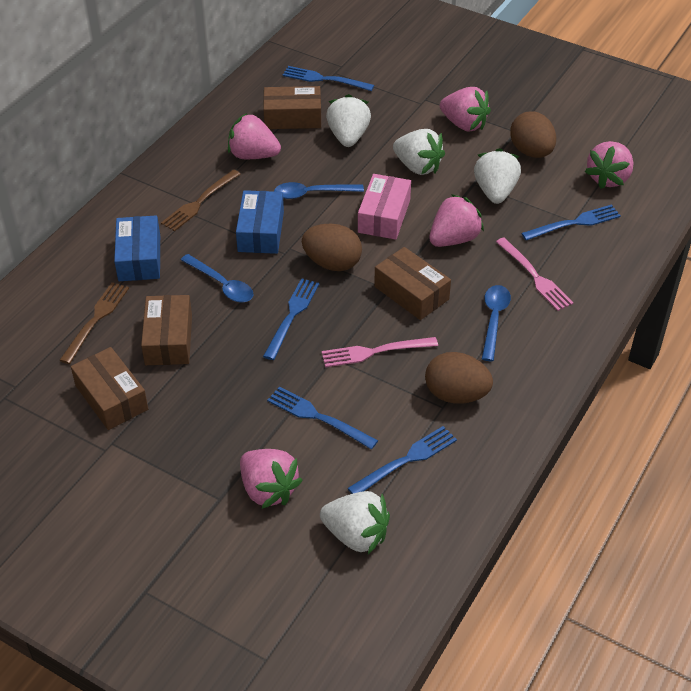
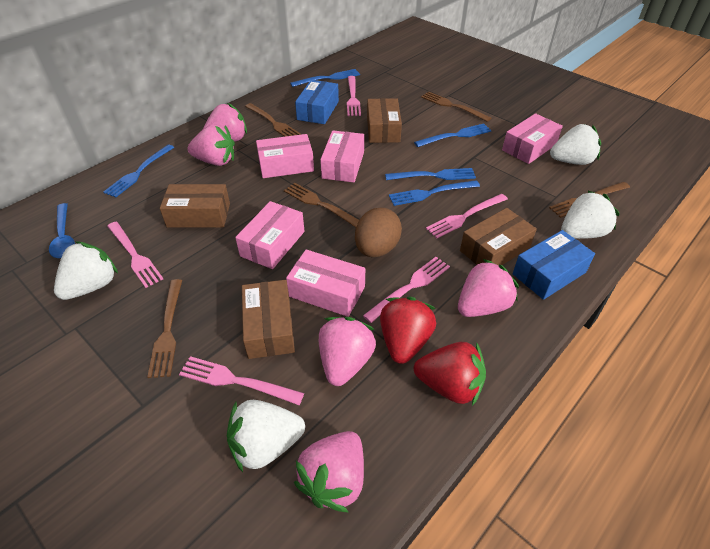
blue spoon: 3 -> 1
brown egg: 3 -> 1
brown fork: 2 -> 5
pink box: 1 -> 5
pink fork: 2 -> 5
red strawberry: 0 -> 2

